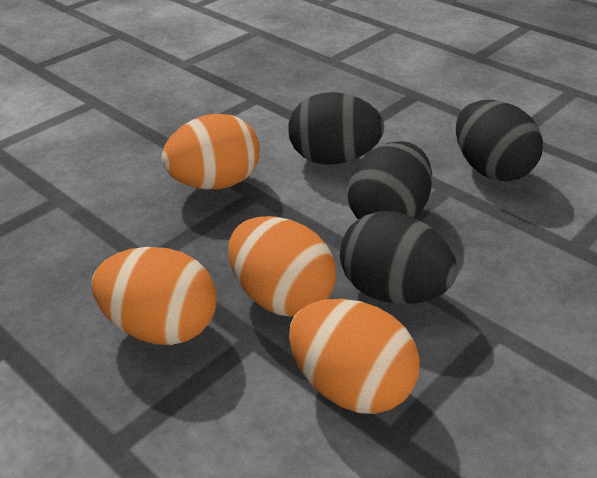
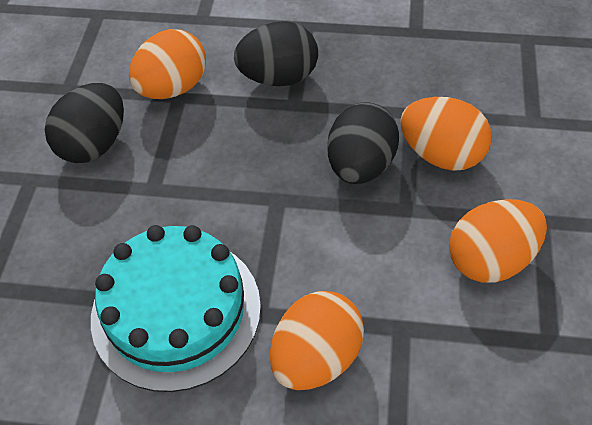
black egg: 4 -> 3
turquoise cake: 0 -> 1

